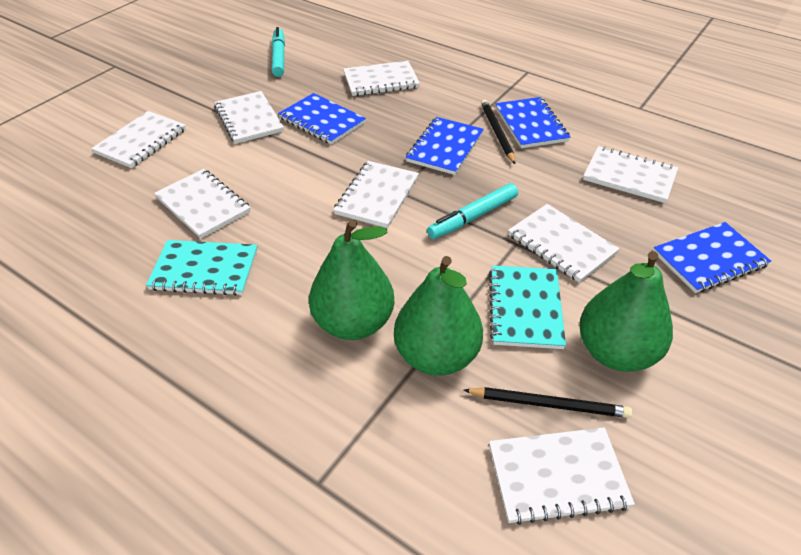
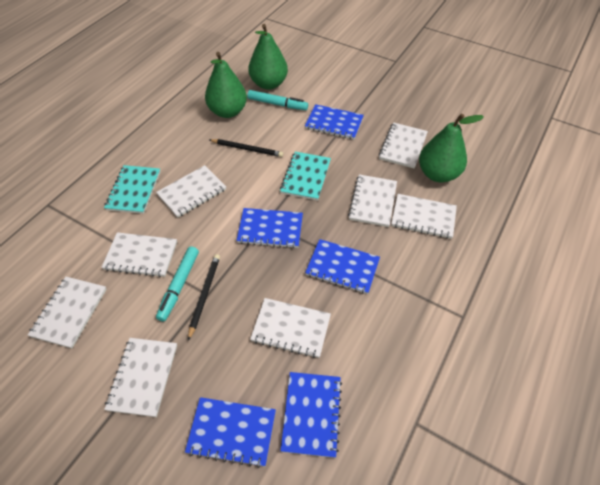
blue notebook: 4 -> 5

